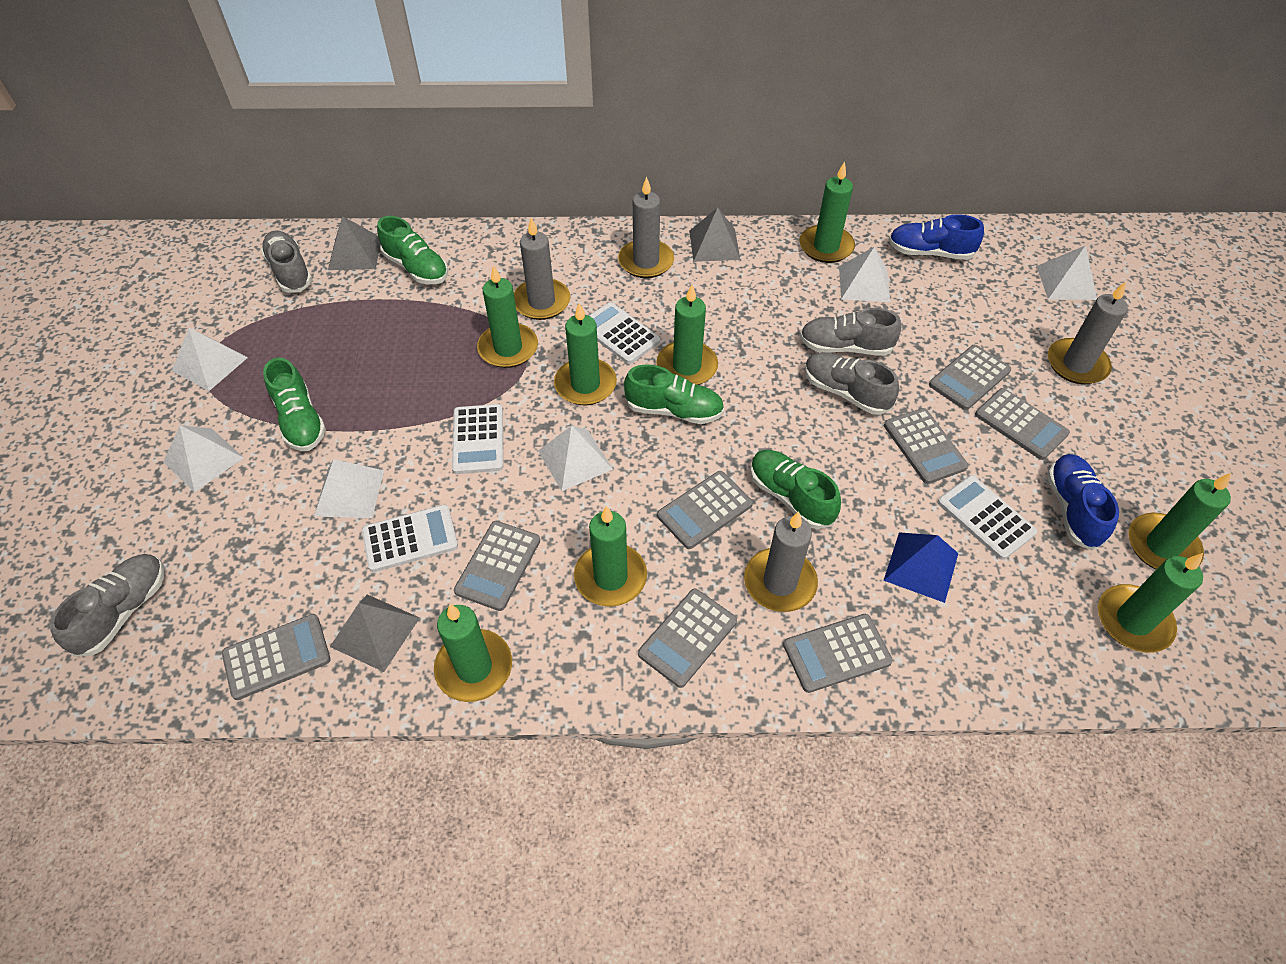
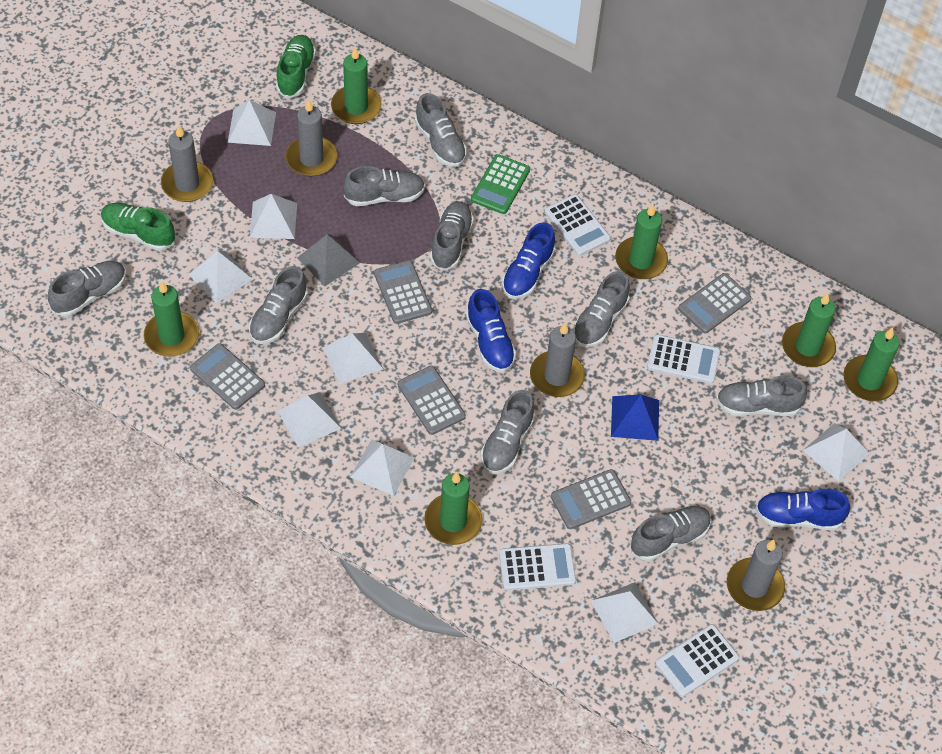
blue shoe: 2 -> 3
green calculator: 0 -> 1
green candle: 8 -> 6
green shoe: 4 -> 2
grey calculator: 8 -> 5
grey pyramid: 3 -> 1
grey shoe: 4 -> 9
white pyramid: 6 -> 8

